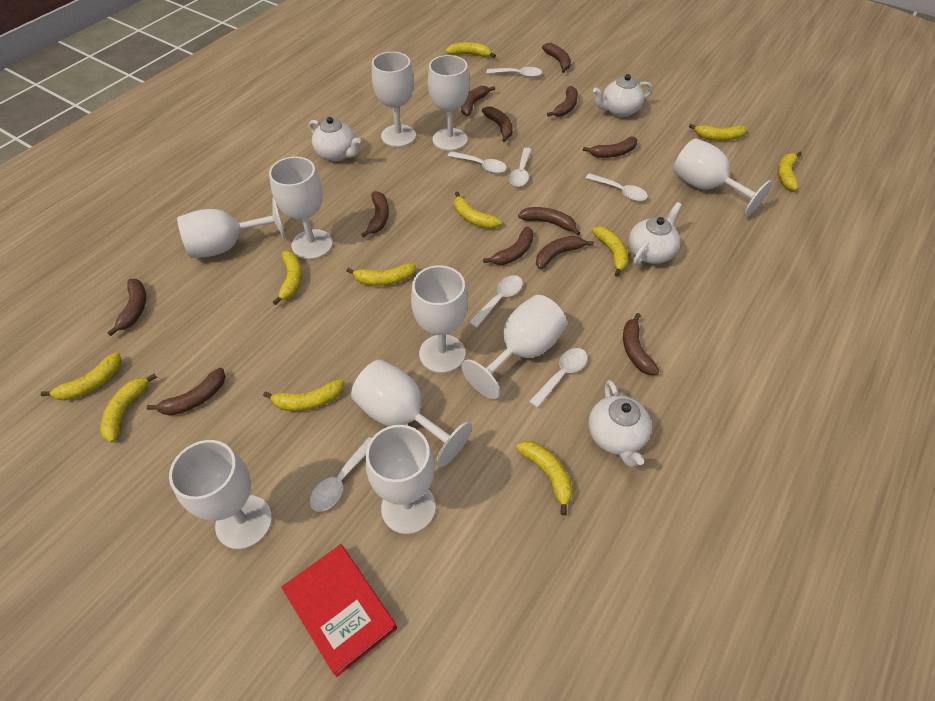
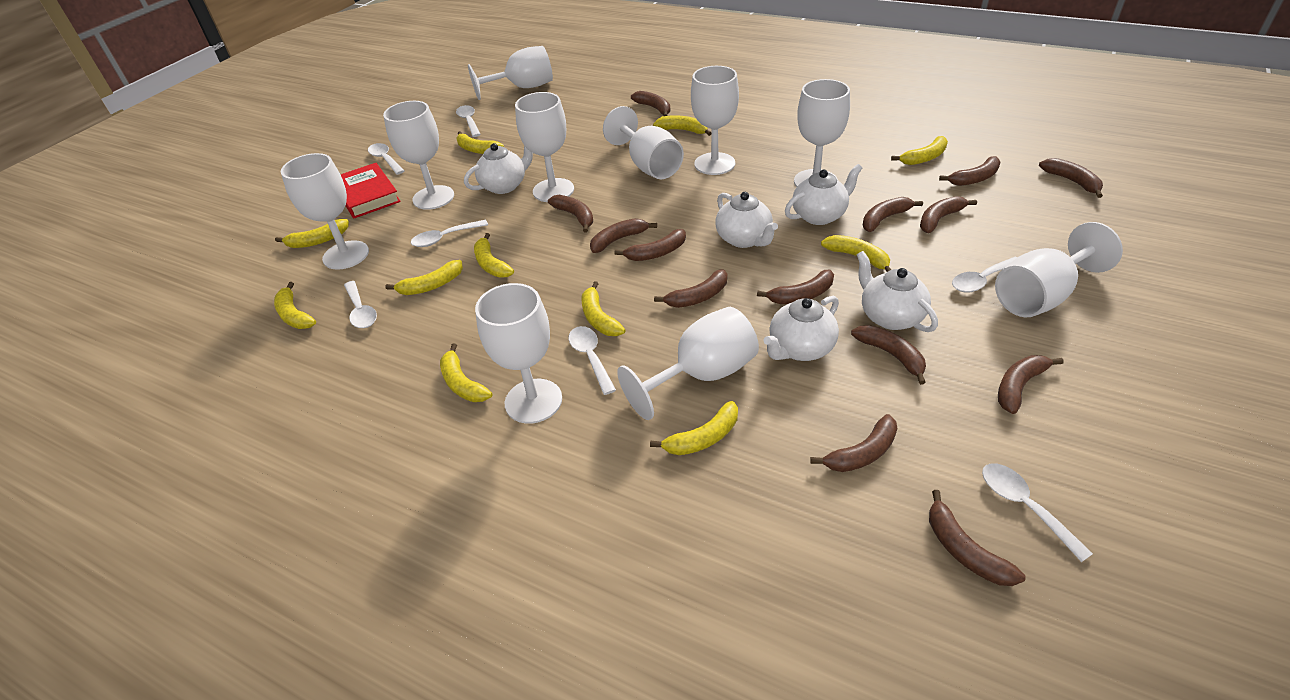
brown banana: 12 -> 14
white teapot: 4 -> 5

